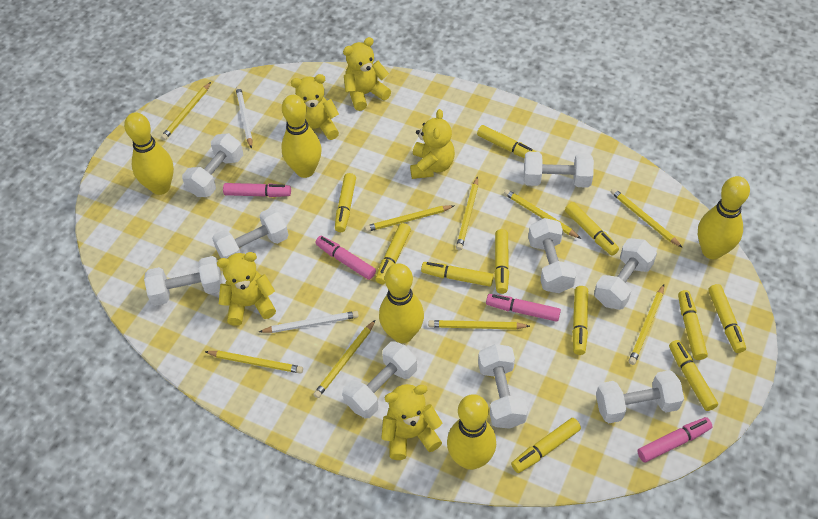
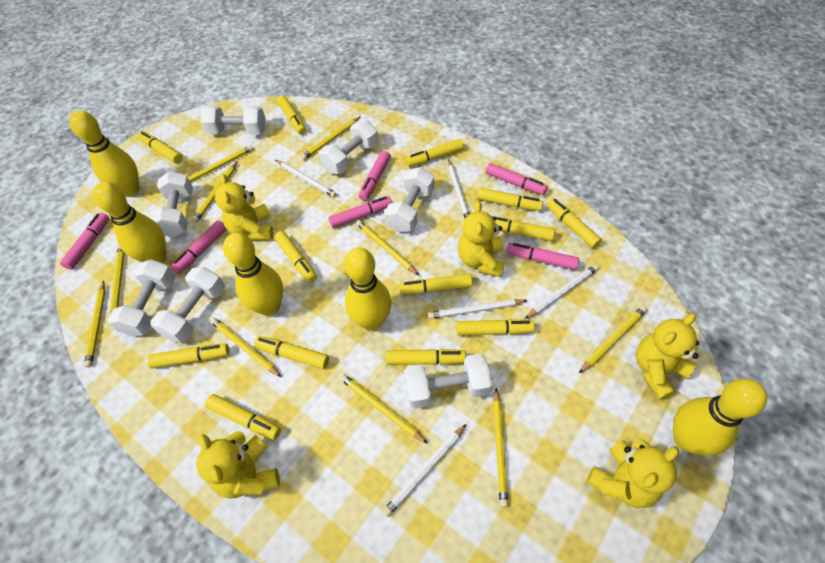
pink marker: 4 -> 6
white dumbbell: 9 -> 7
white pencil: 2 -> 5
yellow marker: 11 -> 13
yellow pencil: 9 -> 10

